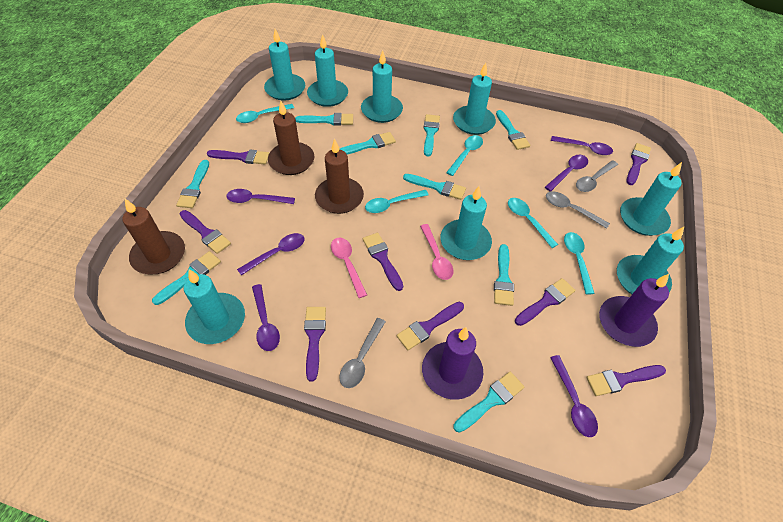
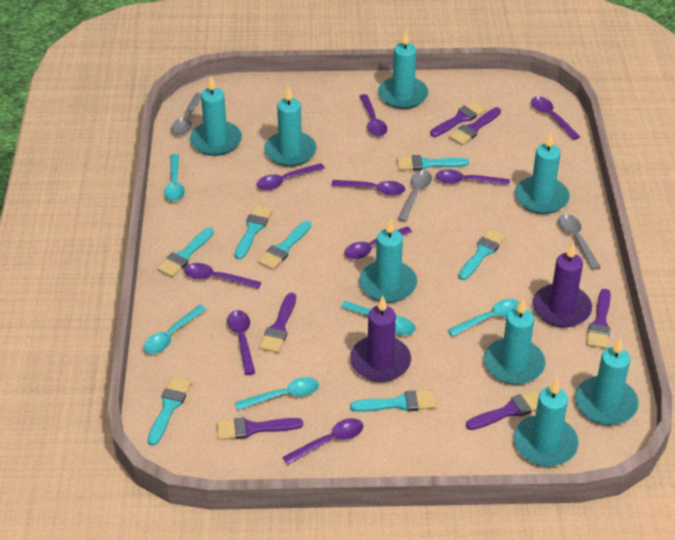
brown candle: 3 -> 0
pink spoon: 2 -> 0
purple brush: 8 -> 6
purple spoon: 6 -> 9
turquoise brush: 9 -> 7

